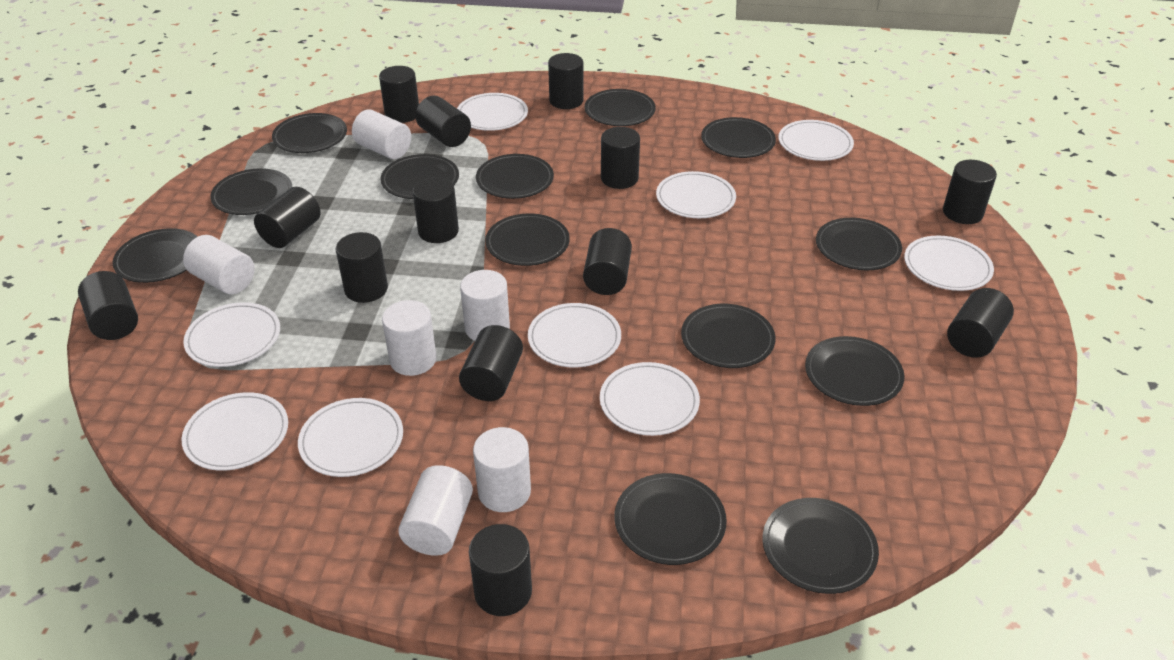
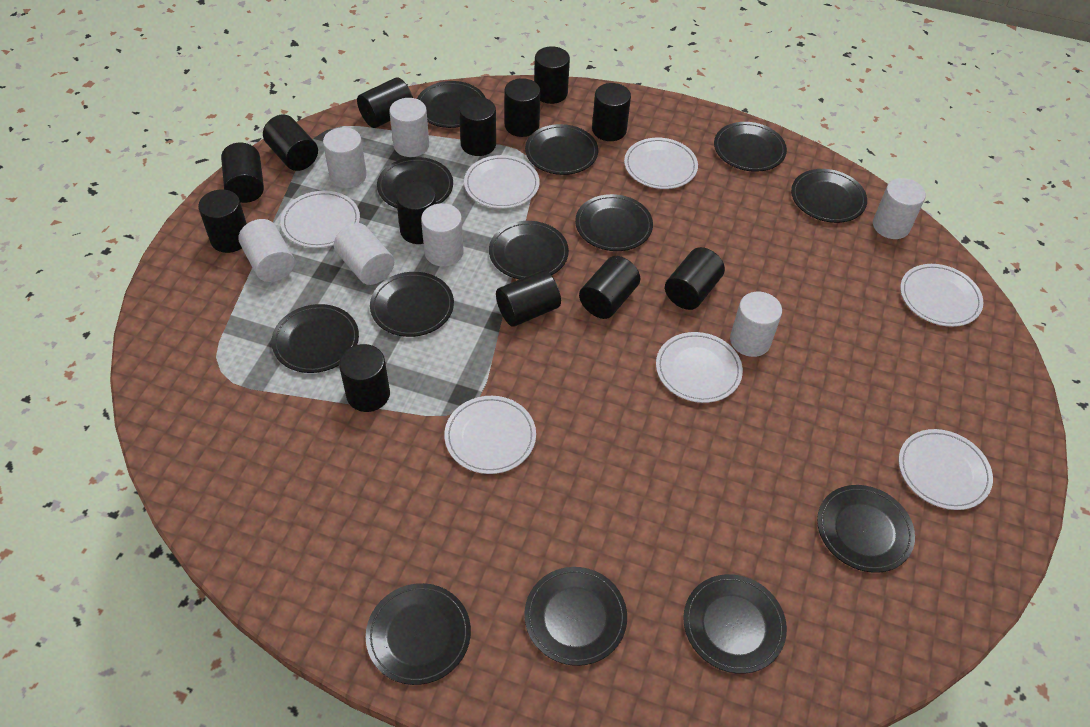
white cylinder: 6 -> 7
white plate: 9 -> 7

